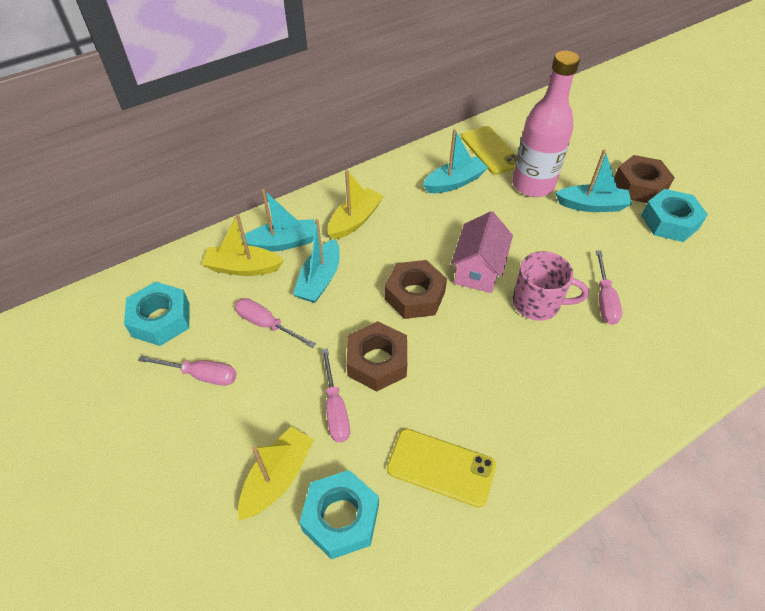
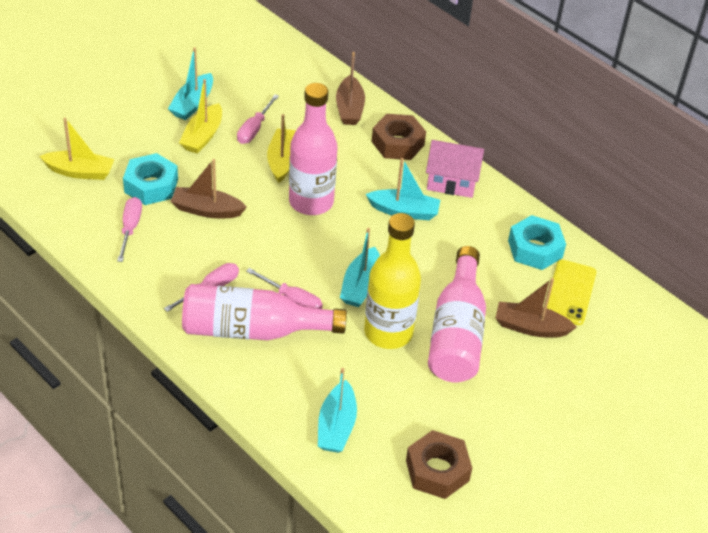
brown boat: 0 -> 3
brown nut: 3 -> 2
pink bottle: 1 -> 3
pink mug: 1 -> 0
turquoise nut: 3 -> 2
yellow bottle: 0 -> 1
yellow phone: 2 -> 1

